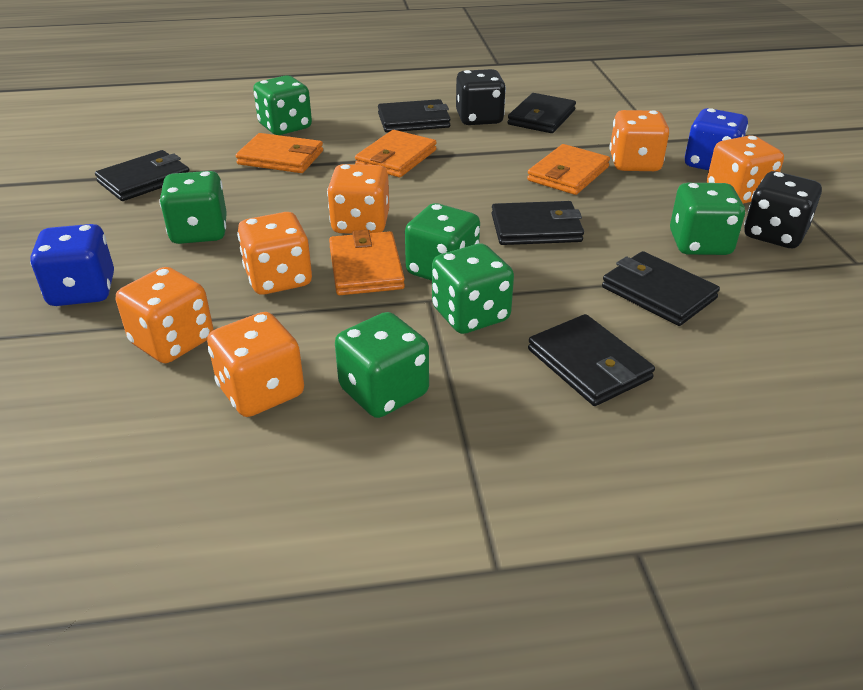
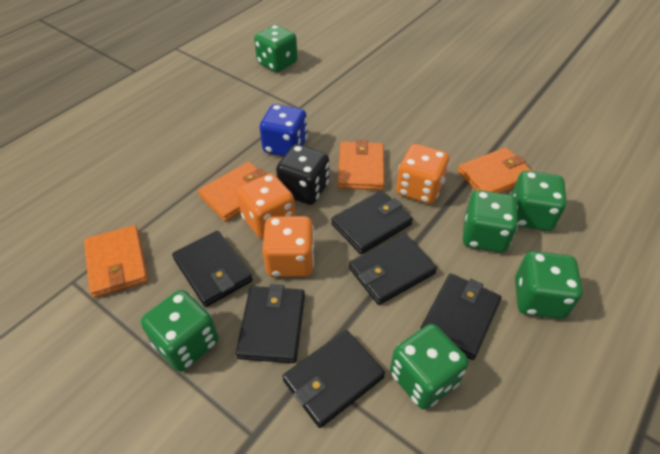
black dice: 2 -> 1
blue dice: 2 -> 1
orange dice: 6 -> 3

